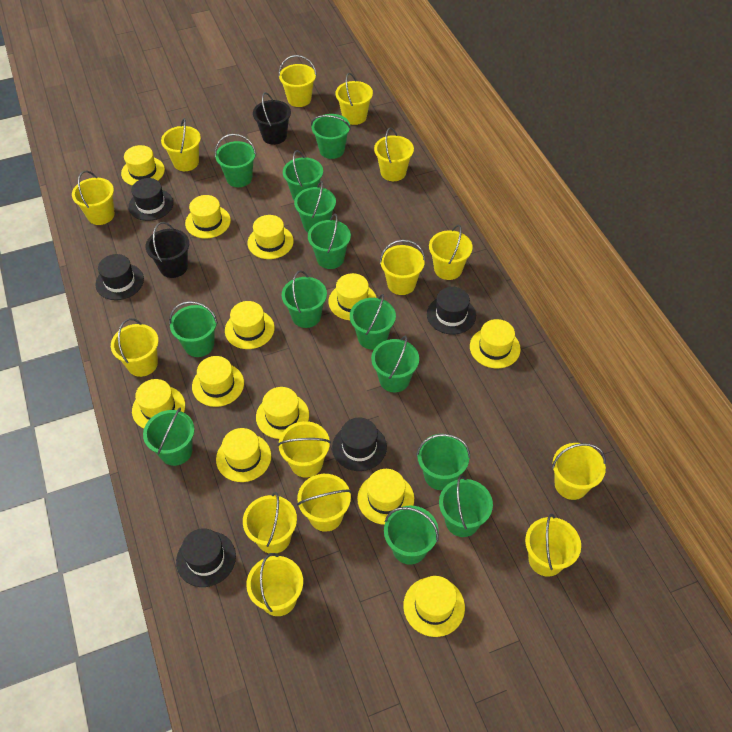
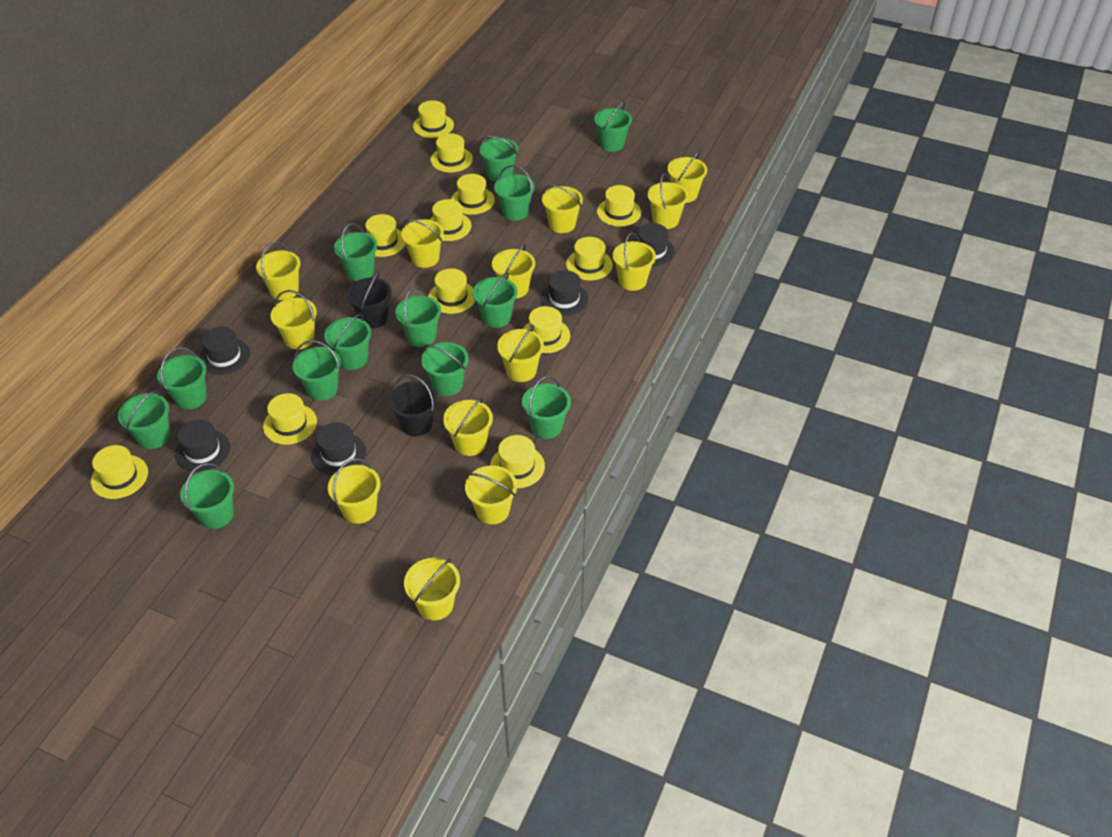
yellow bucket: 14 -> 13

